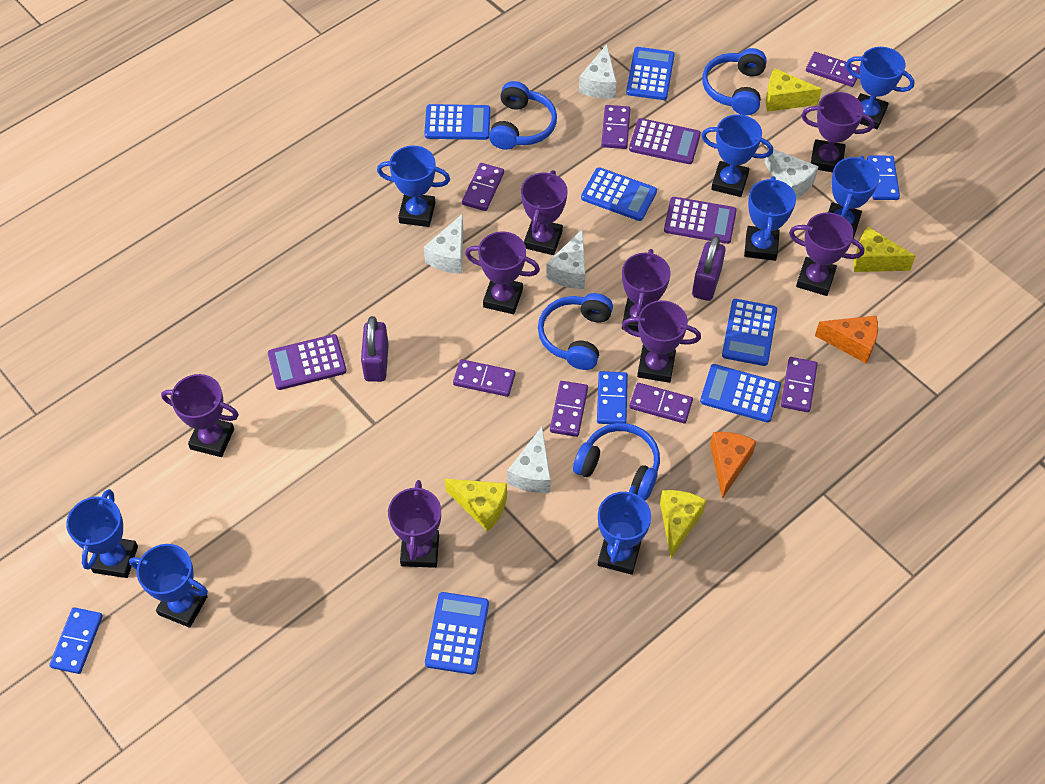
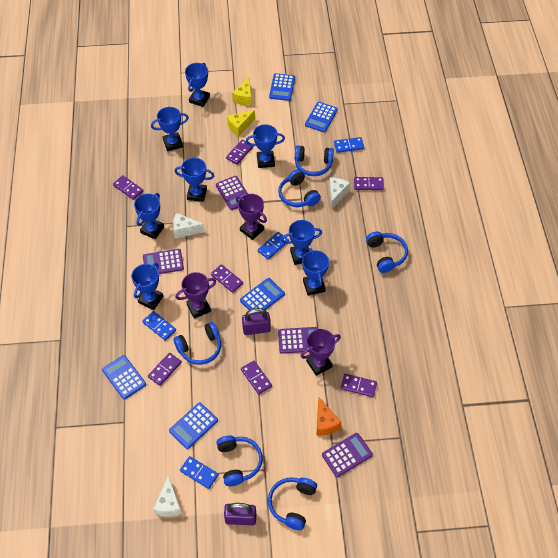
blue calculator: 6 -> 5
blue domino: 3 -> 4
blue headphones: 4 -> 6
orange cheese: 2 -> 1
purple calculator: 3 -> 4
purple trophy: 8 -> 3
white cheese: 5 -> 3
yellow cheese: 4 -> 2

